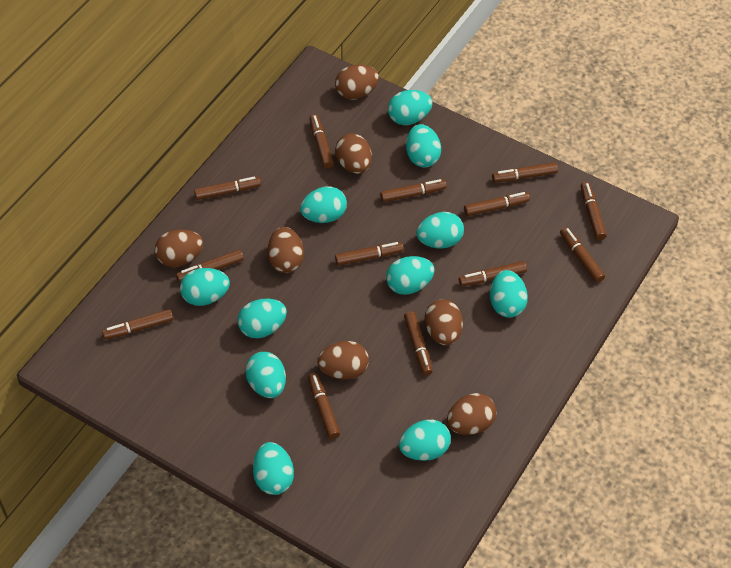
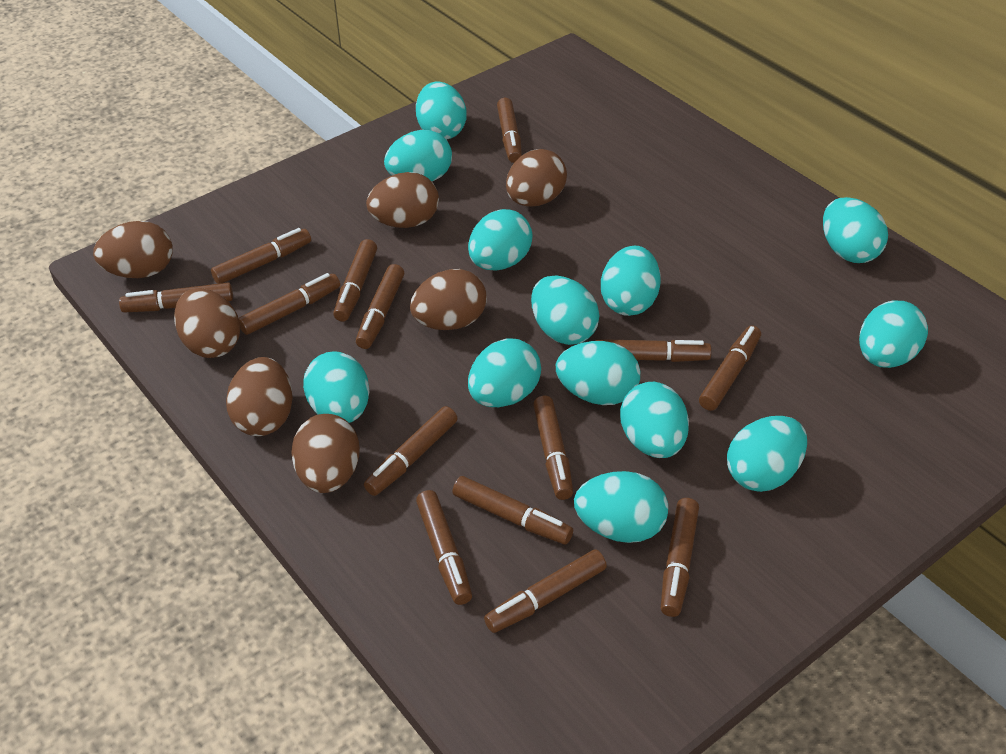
brown marker: 13 -> 14
turquoise egg: 11 -> 13

